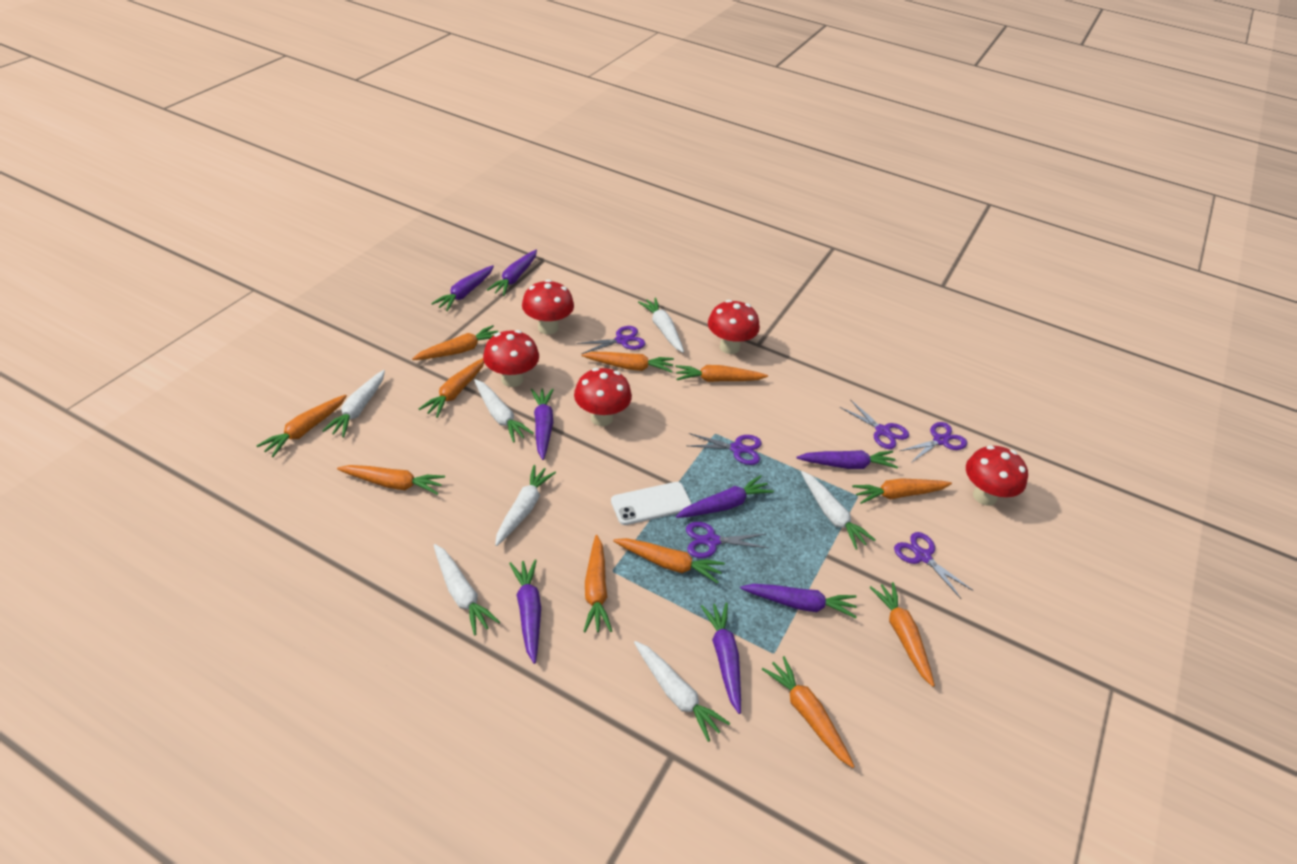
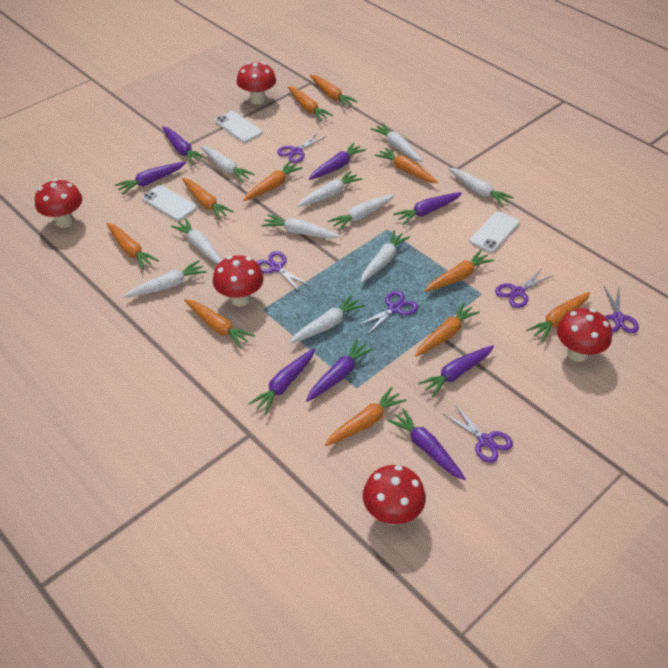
white carrot: 7 -> 10
white phone: 1 -> 3

